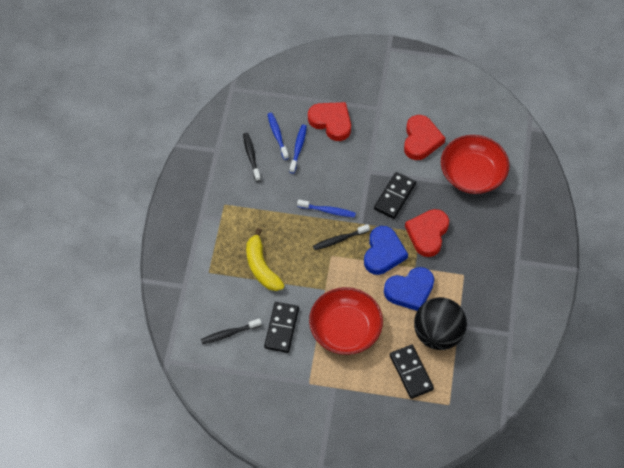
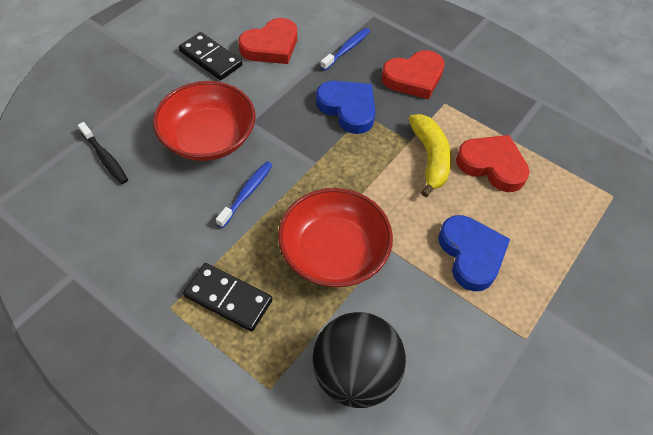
black domino: 3 -> 2
black toothbrush: 3 -> 1
blue toothbrush: 3 -> 2

